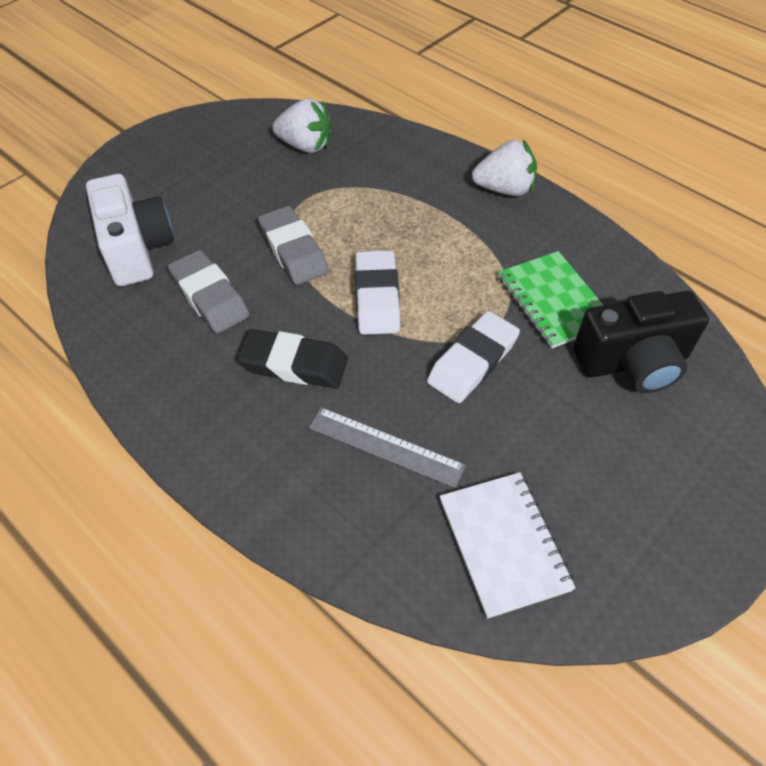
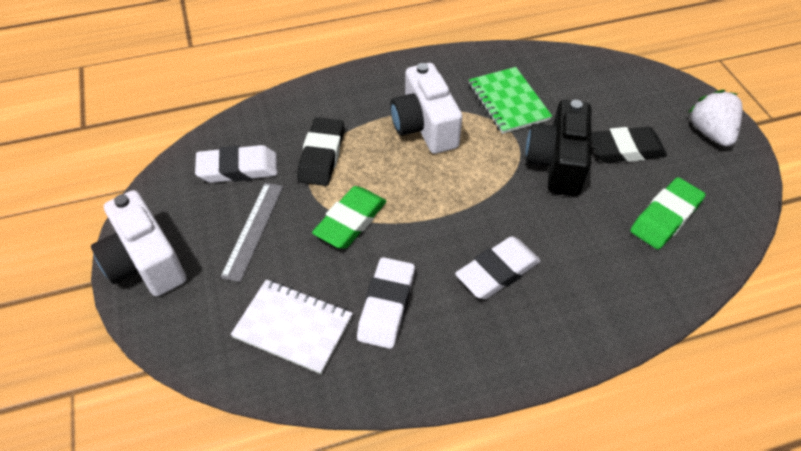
black eraser: 1 -> 2
green eraser: 0 -> 2
grey eraser: 2 -> 0
white camera: 1 -> 2
white eraser: 2 -> 3
white strawberry: 2 -> 1

